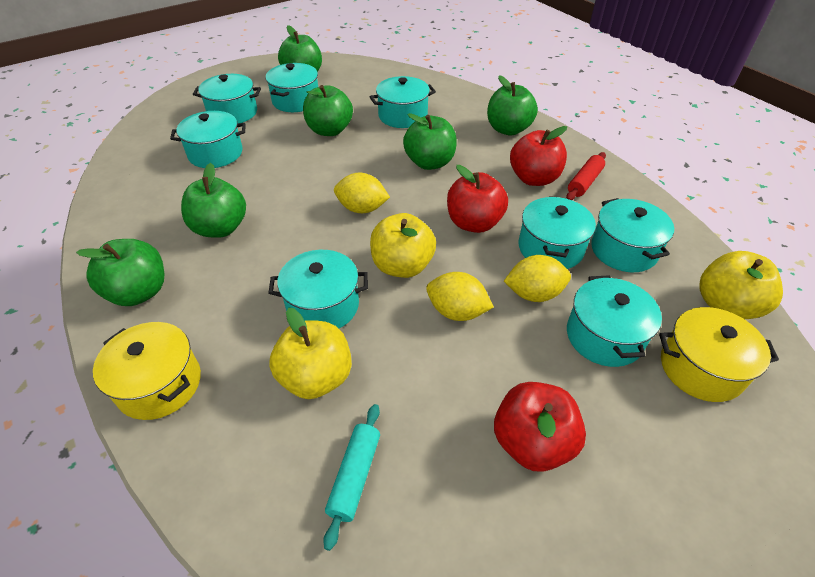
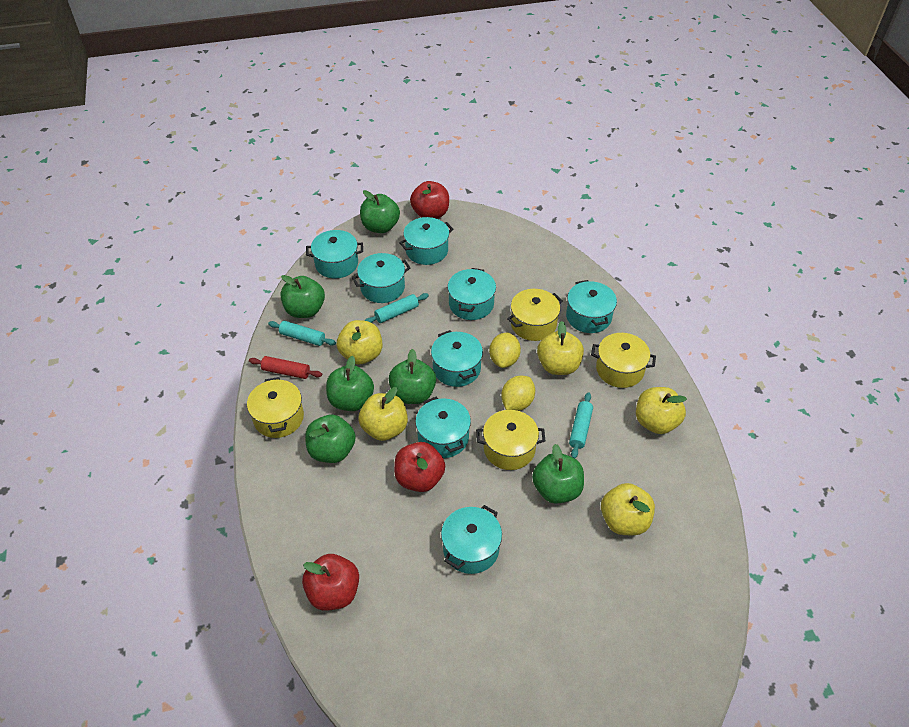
turquoise rolling pin: 1 -> 3
yellow apple: 3 -> 5
yellow lemon: 3 -> 2
yellow pot: 2 -> 4

